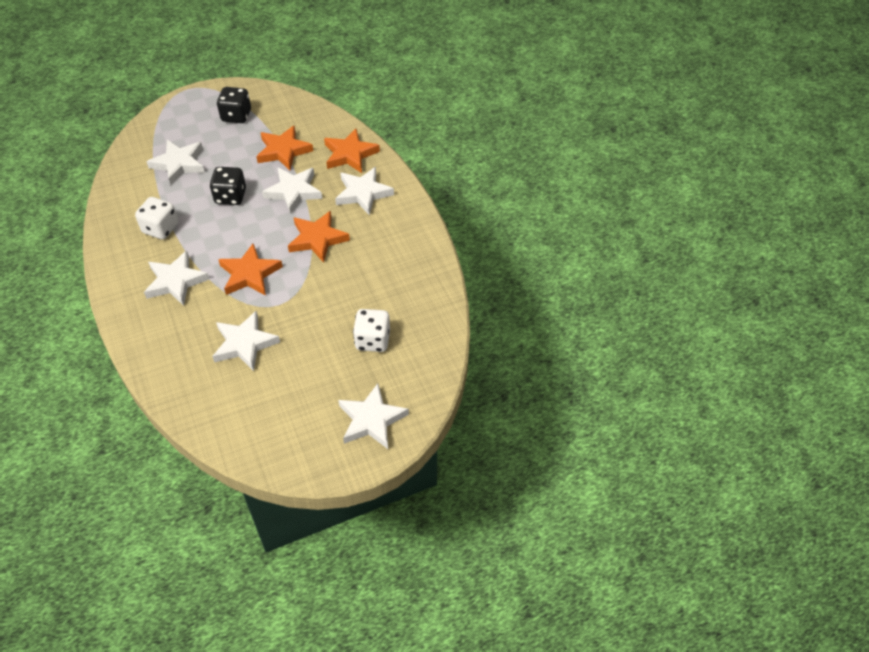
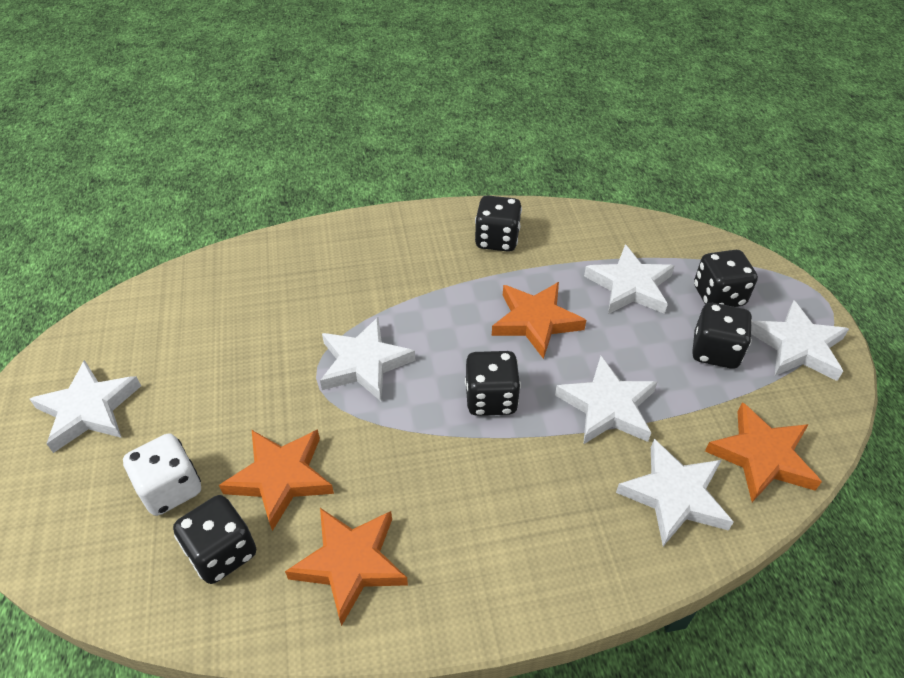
black dice: 2 -> 5
white dice: 2 -> 1

